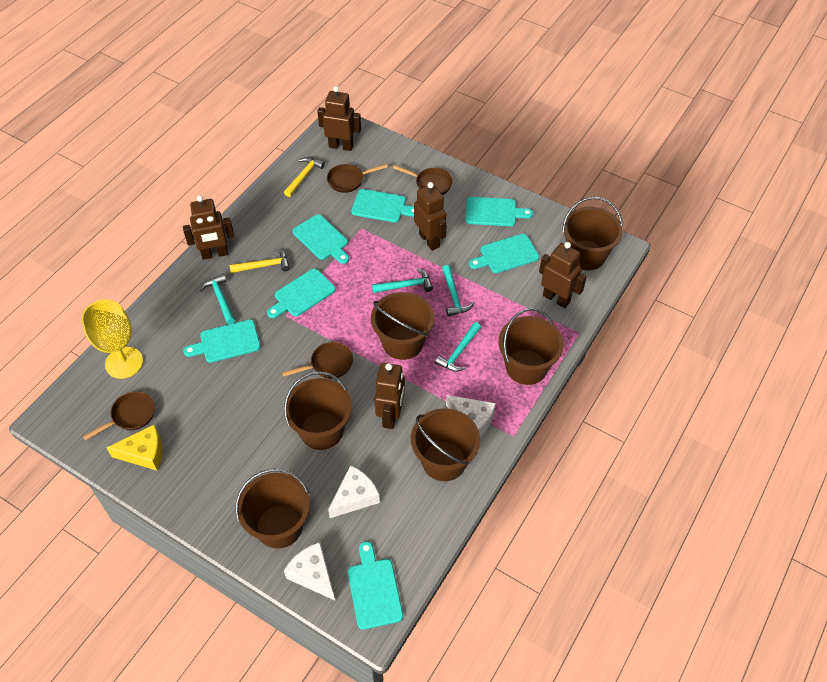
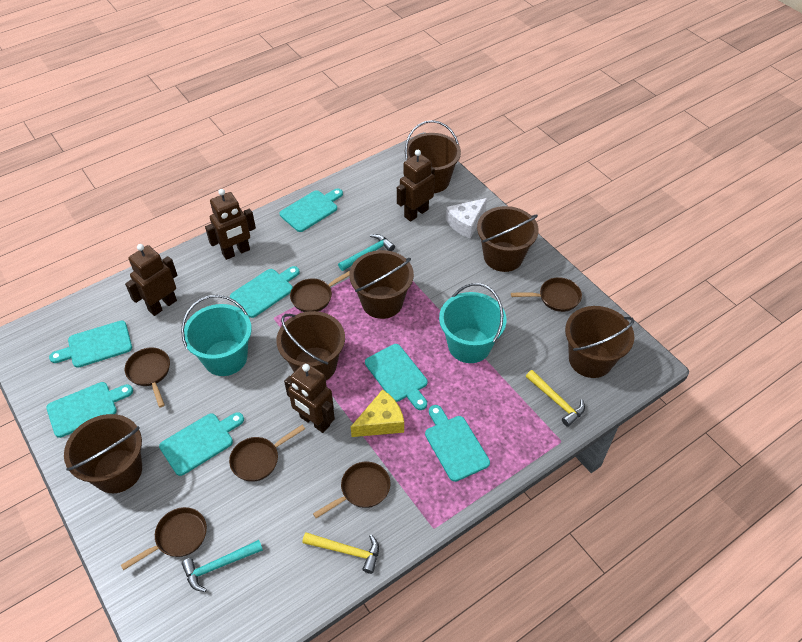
brown pan: 4 -> 6
brown robot: 5 -> 4
turquoise bucket: 0 -> 2
turquoise hammer: 4 -> 2
white cheese: 3 -> 1
yellow goblet: 1 -> 0

